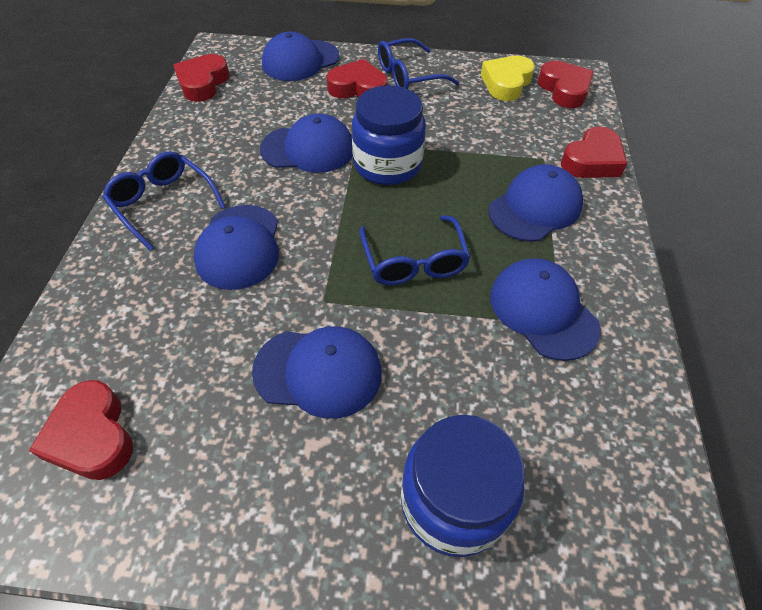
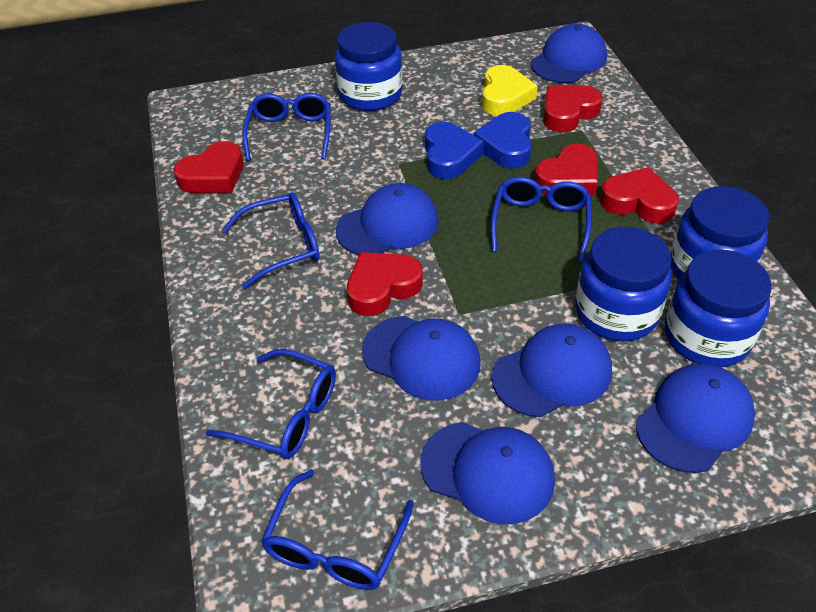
blue glasses: 3 -> 5
blue heart: 0 -> 2
blue jar: 2 -> 4

